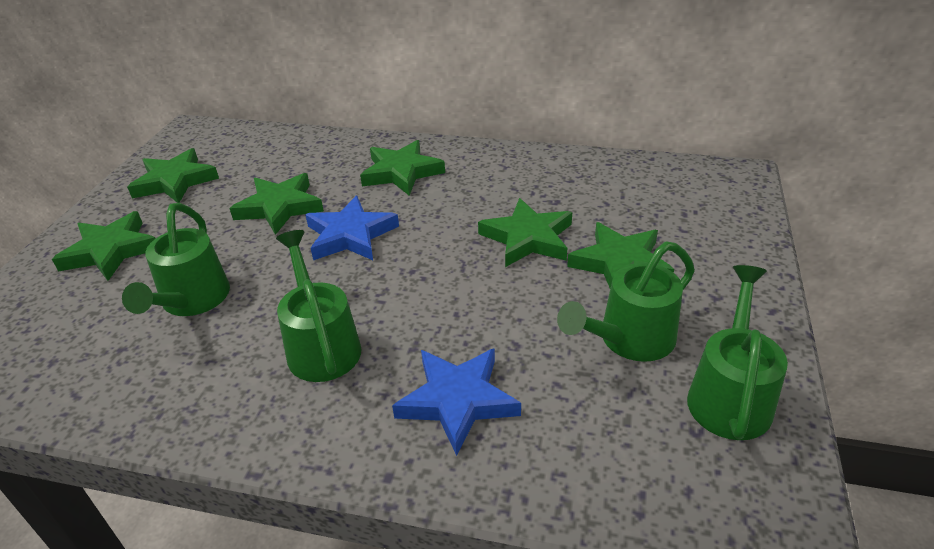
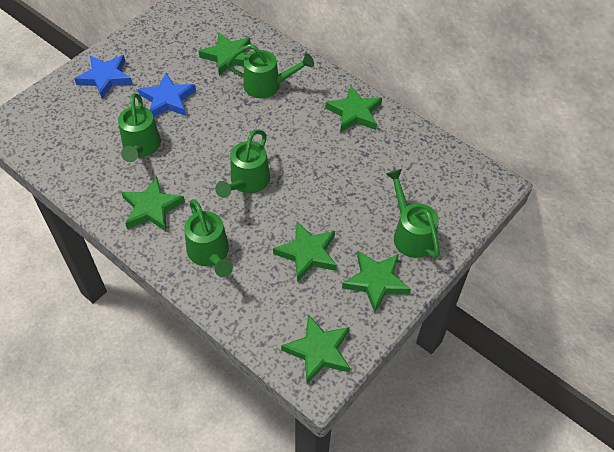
green watering can: 4 -> 5

